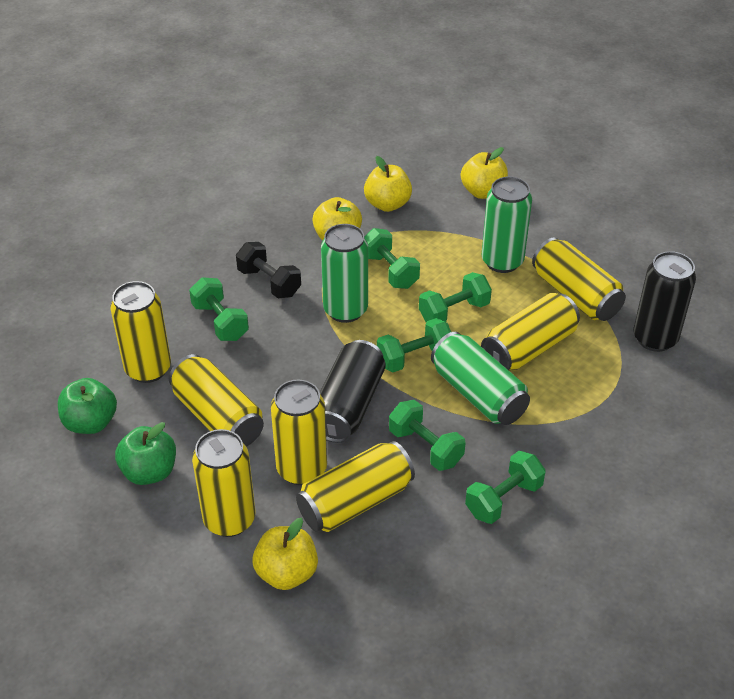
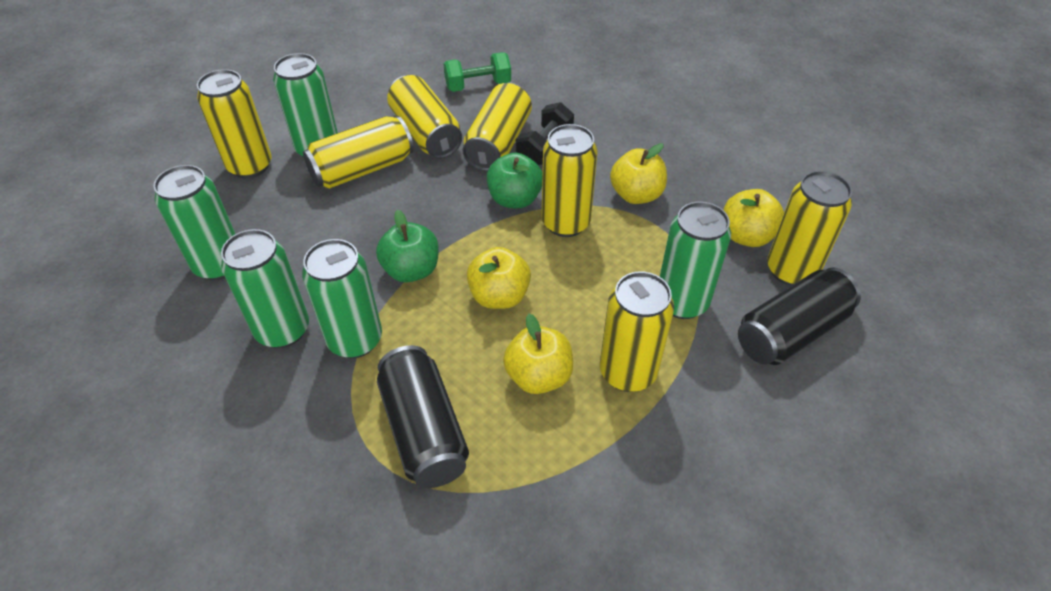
green can: 3 -> 5
green dumbbell: 6 -> 1

